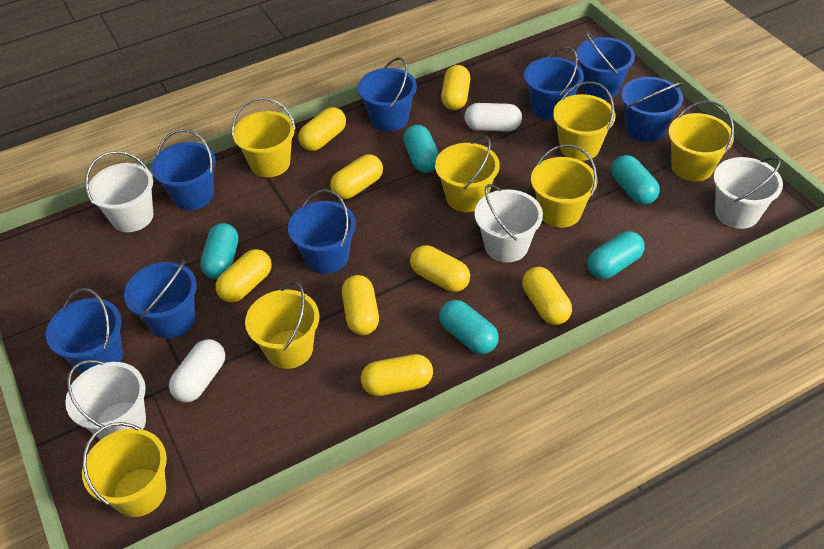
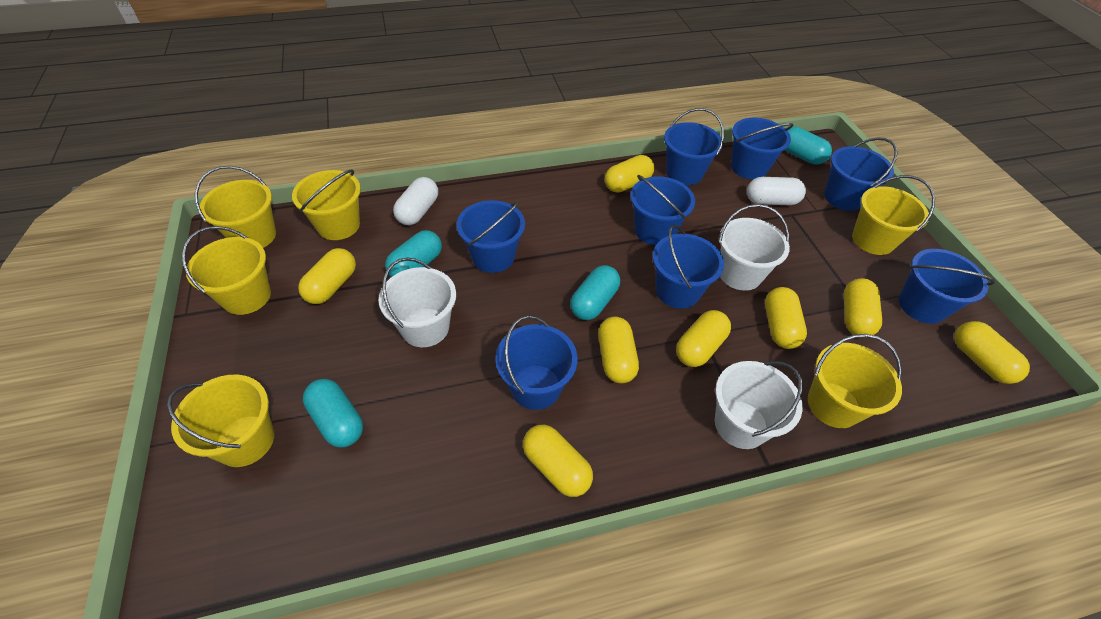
turquoise capsule: 5 -> 4
white bucket: 4 -> 3
yellow bucket: 7 -> 6

